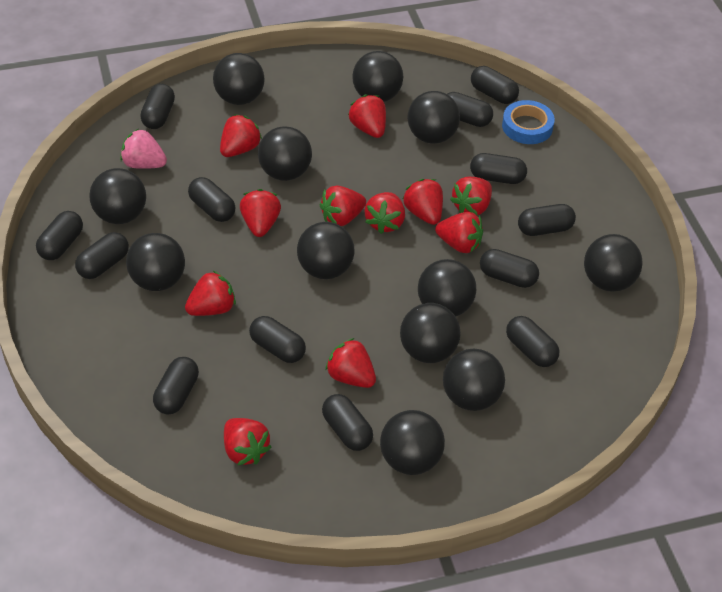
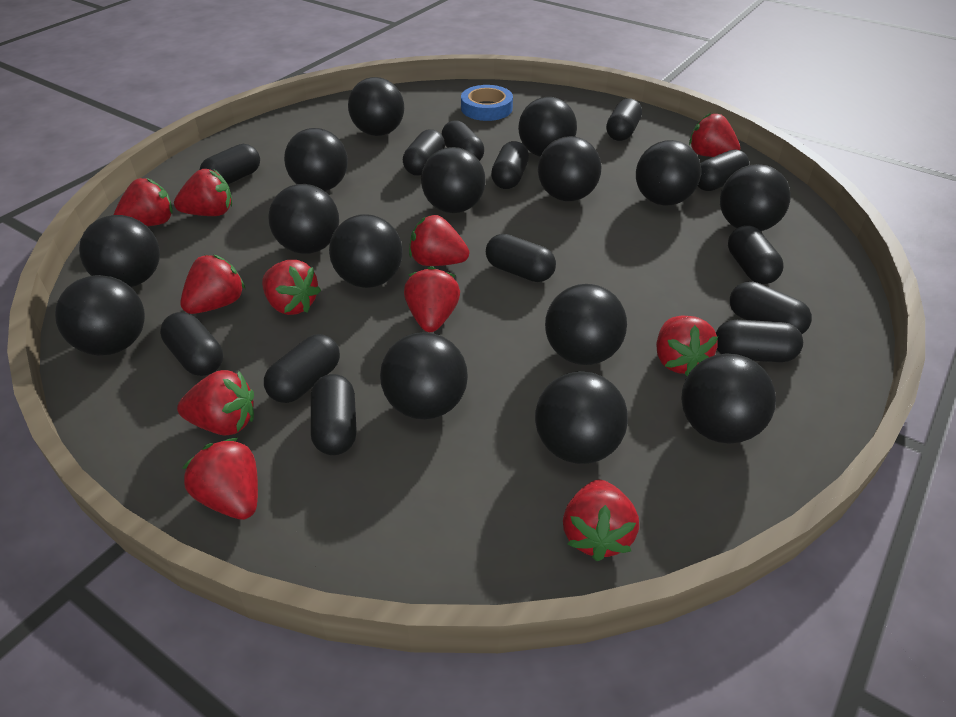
black ball: 12 -> 15
pink strawberry: 1 -> 0

